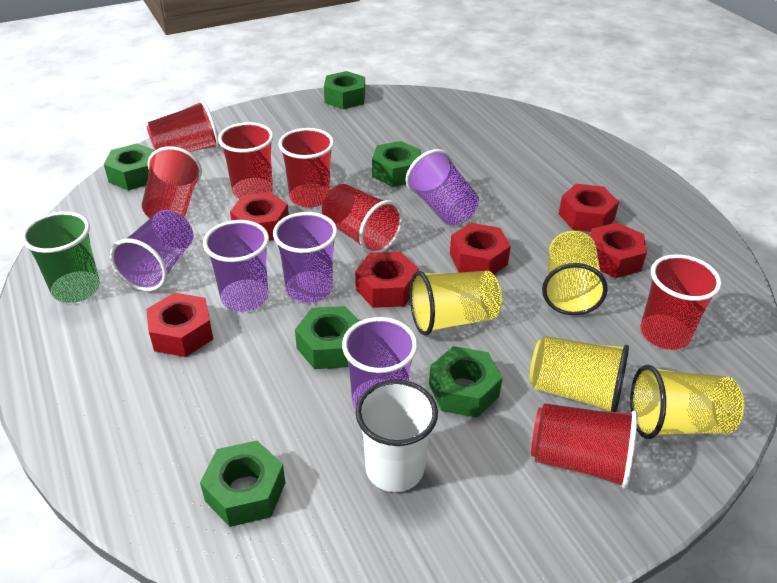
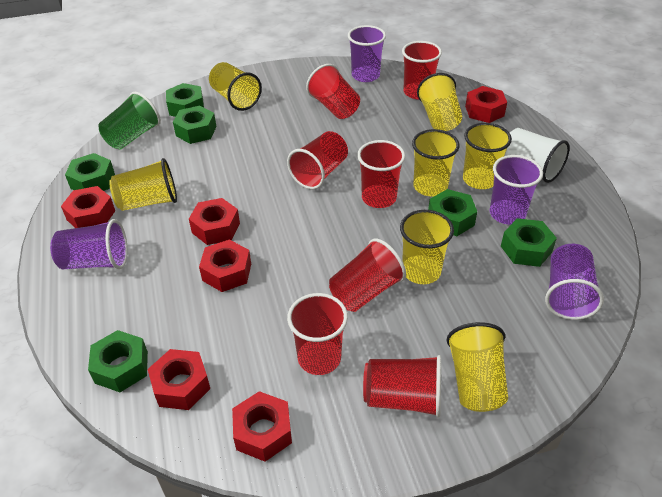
purple cup: 5 -> 4
yellow cup: 4 -> 7

